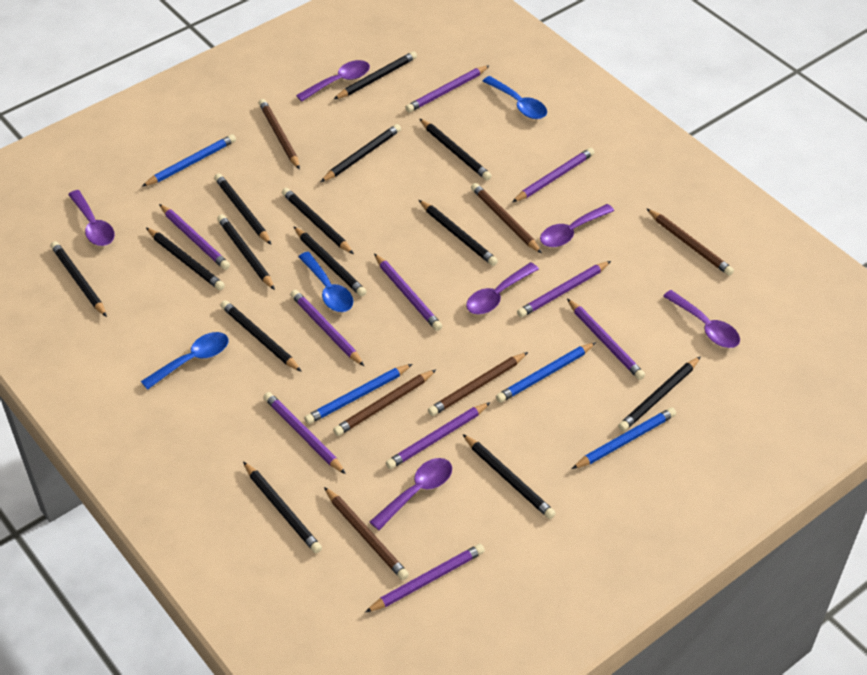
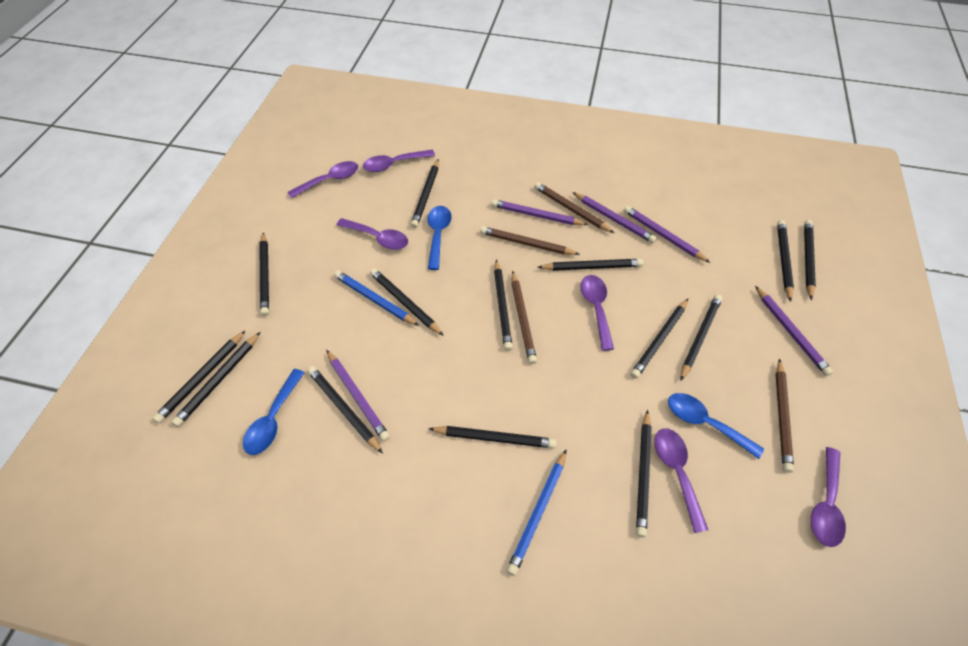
blue pencil: 4 -> 2
brown pencil: 6 -> 4
purple pencil: 10 -> 5

